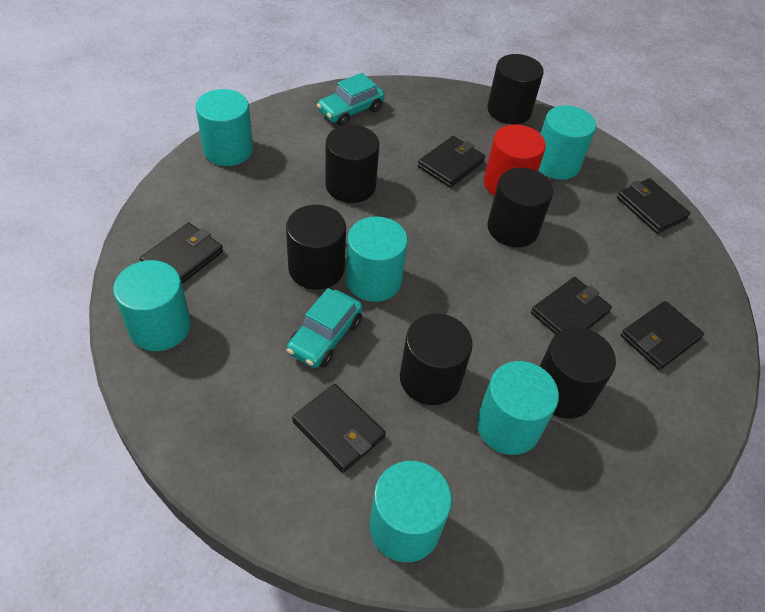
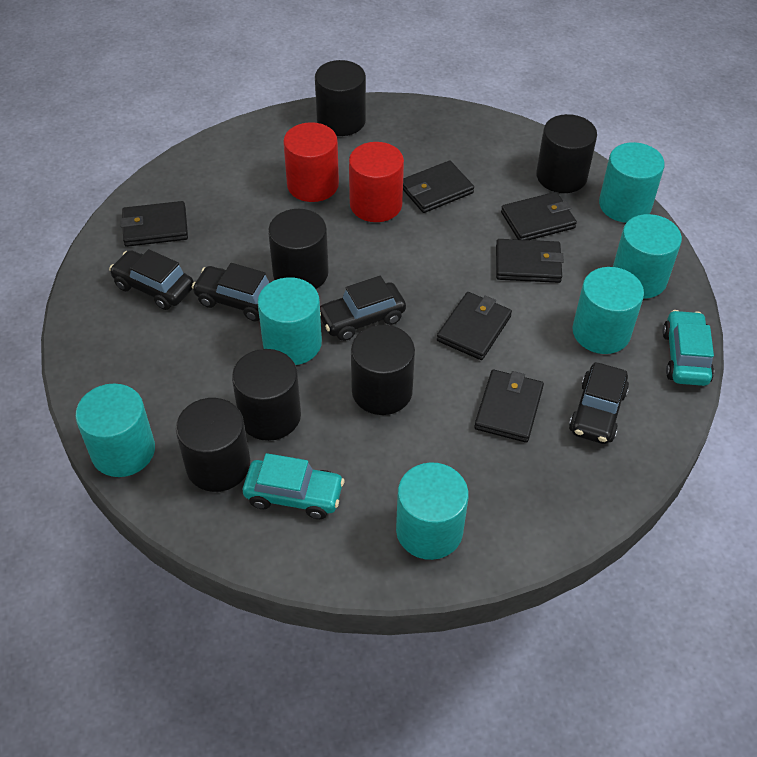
black car: 0 -> 4
red cylinder: 1 -> 2

